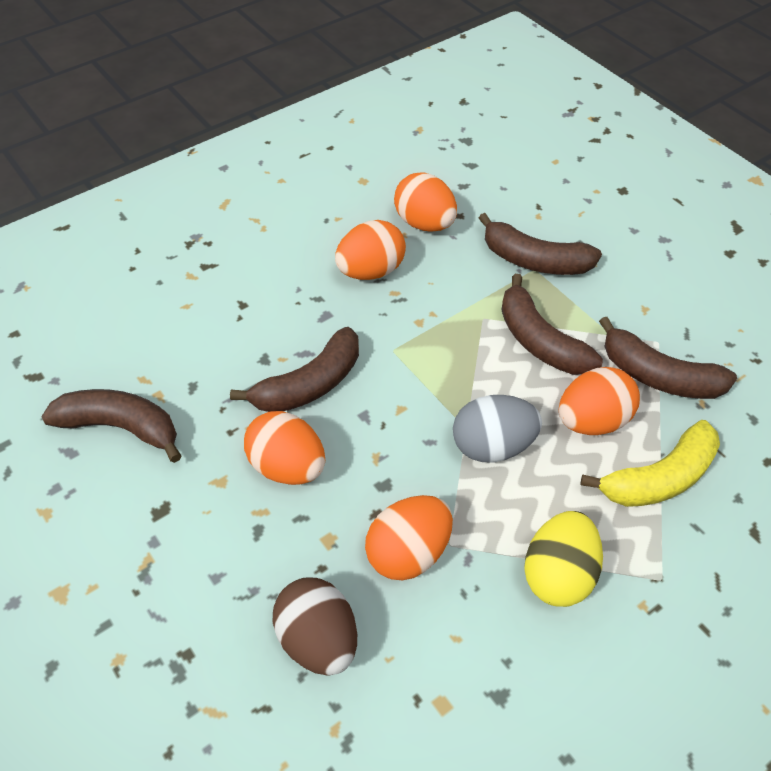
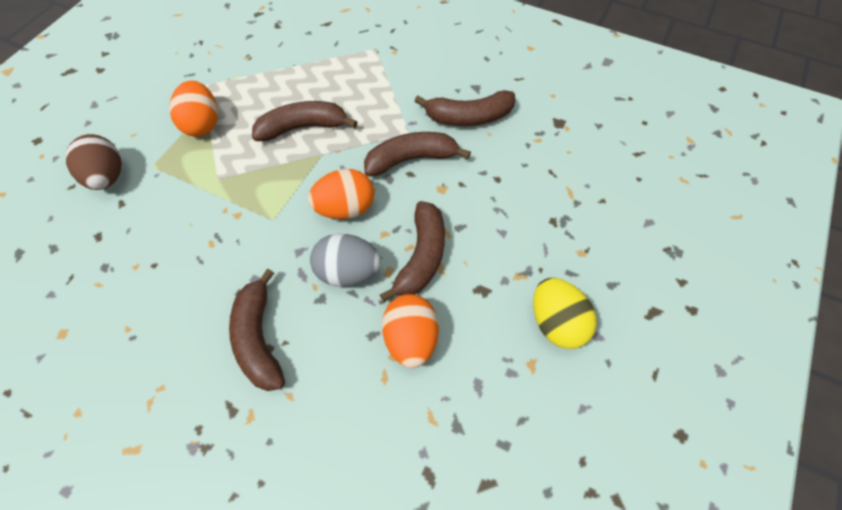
orange egg: 5 -> 3
yellow banana: 1 -> 0

